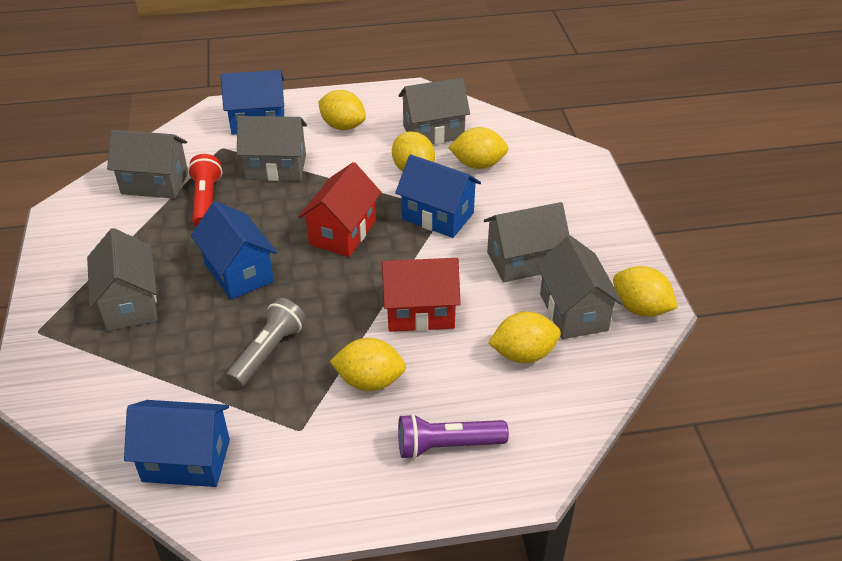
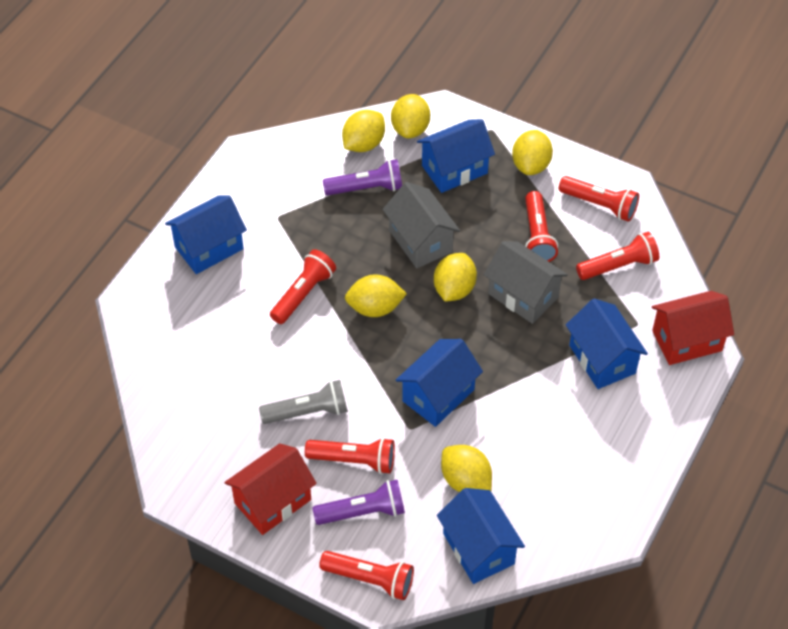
blue house: 4 -> 5
grey house: 6 -> 2
purple flashlight: 1 -> 2
red flashlight: 1 -> 6

